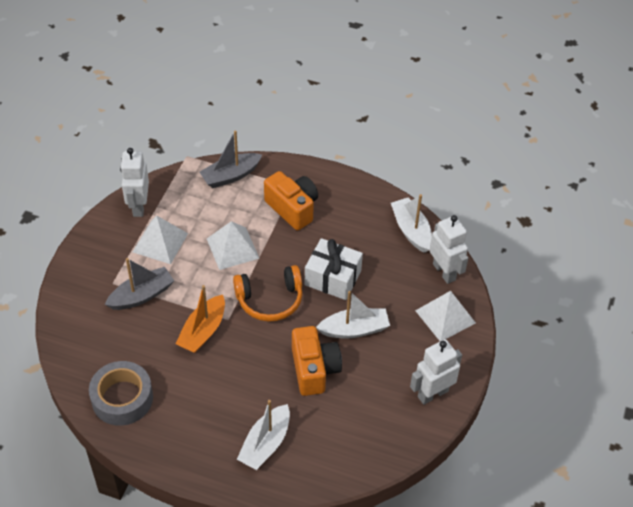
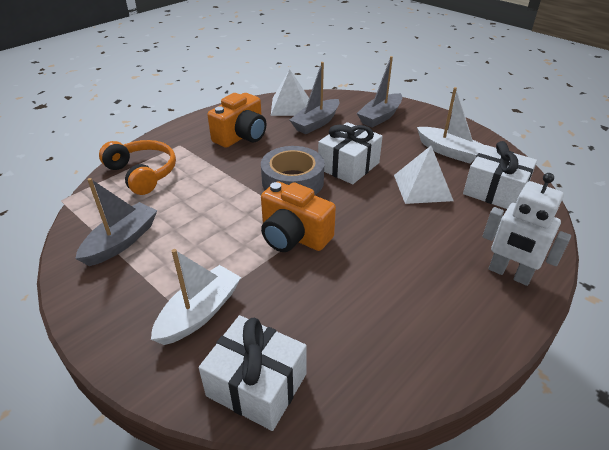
grey boat: 2 -> 3
orange boat: 1 -> 0
white boat: 3 -> 2
white gift: 1 -> 3
white pyramid: 3 -> 2
white robot: 3 -> 1

